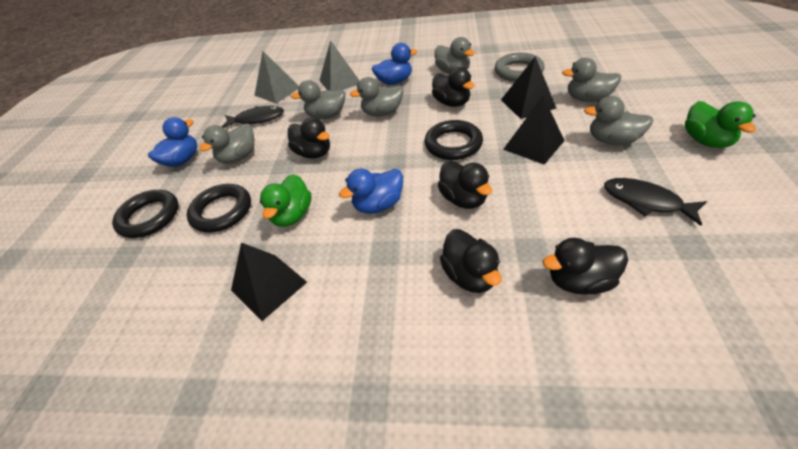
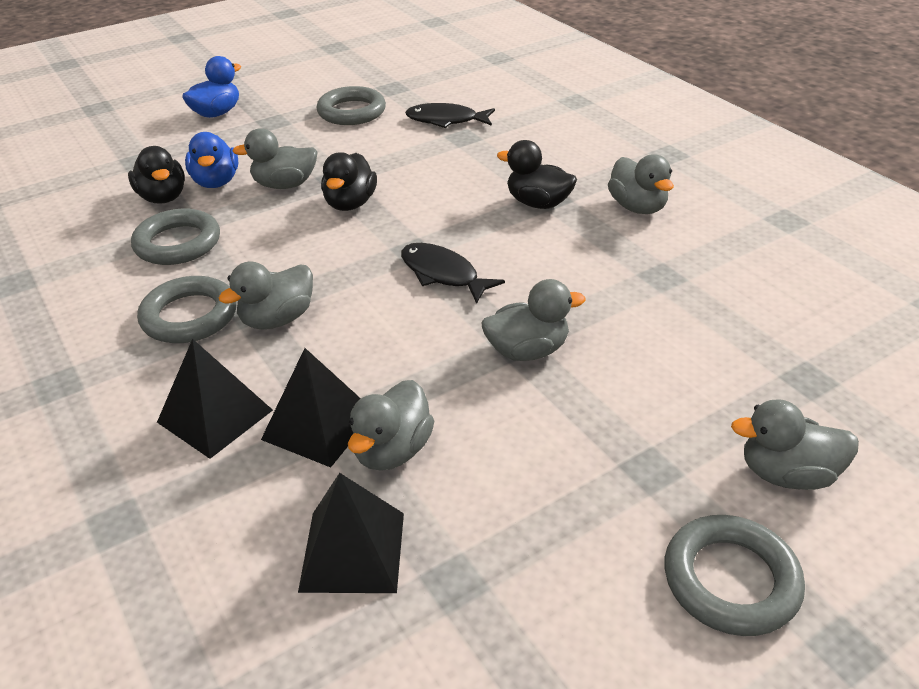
black duck: 5 -> 3
black ring: 3 -> 0
blue duck: 3 -> 2
green duck: 2 -> 0
grey pyramid: 2 -> 0
grey ring: 1 -> 4

